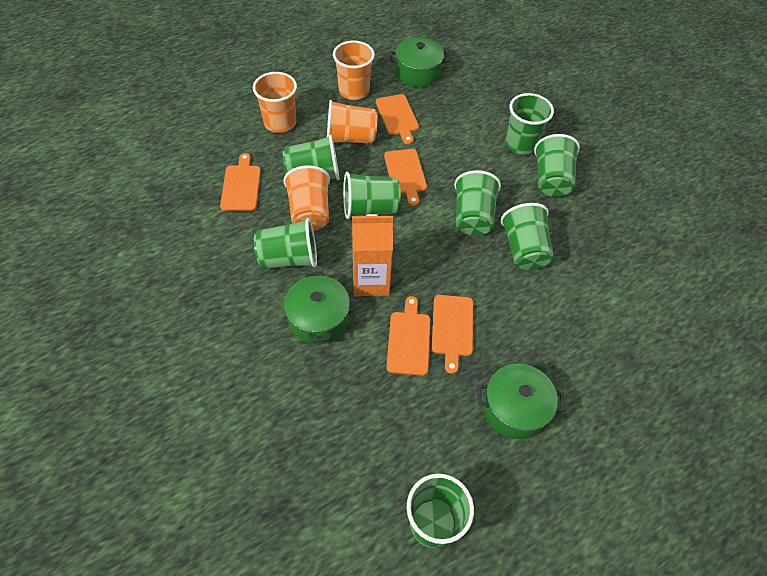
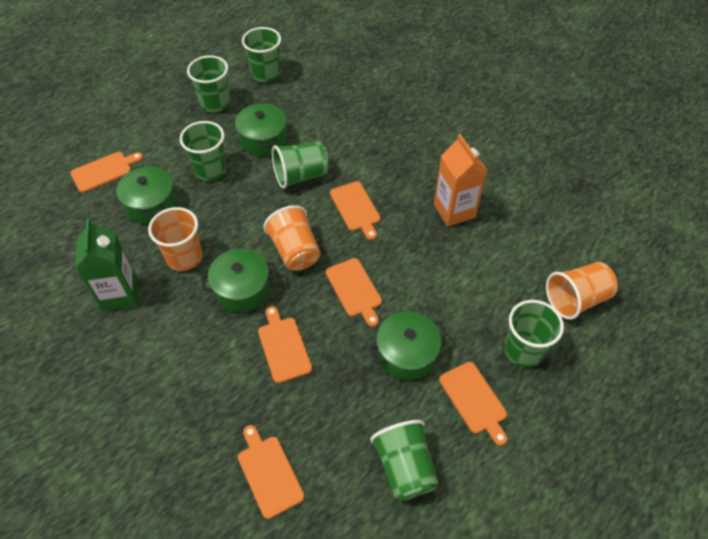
green carton: 0 -> 1
green cup: 8 -> 6
green pot: 3 -> 4
orange cup: 4 -> 3
orange cutting board: 5 -> 6

